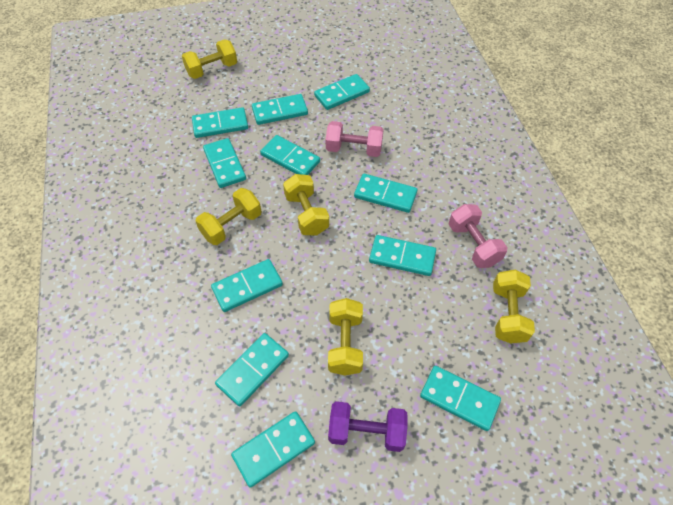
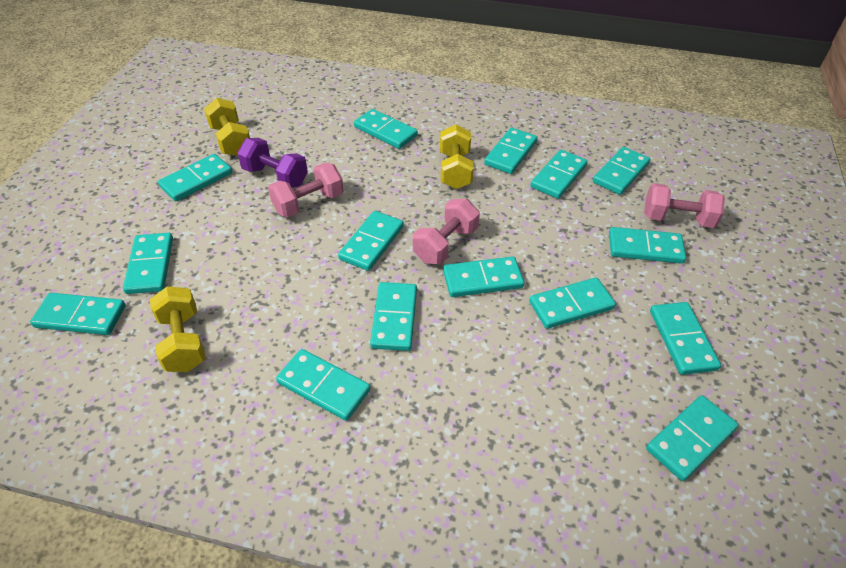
pink dumbbell: 2 -> 3
turquoise domino: 11 -> 15
yellow dumbbell: 5 -> 3

